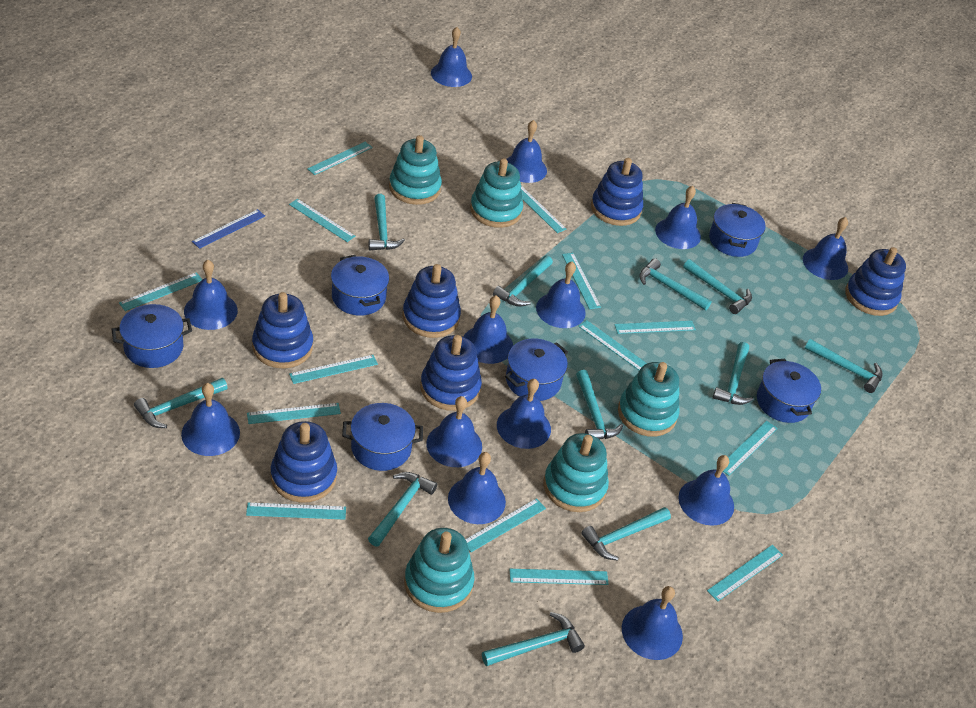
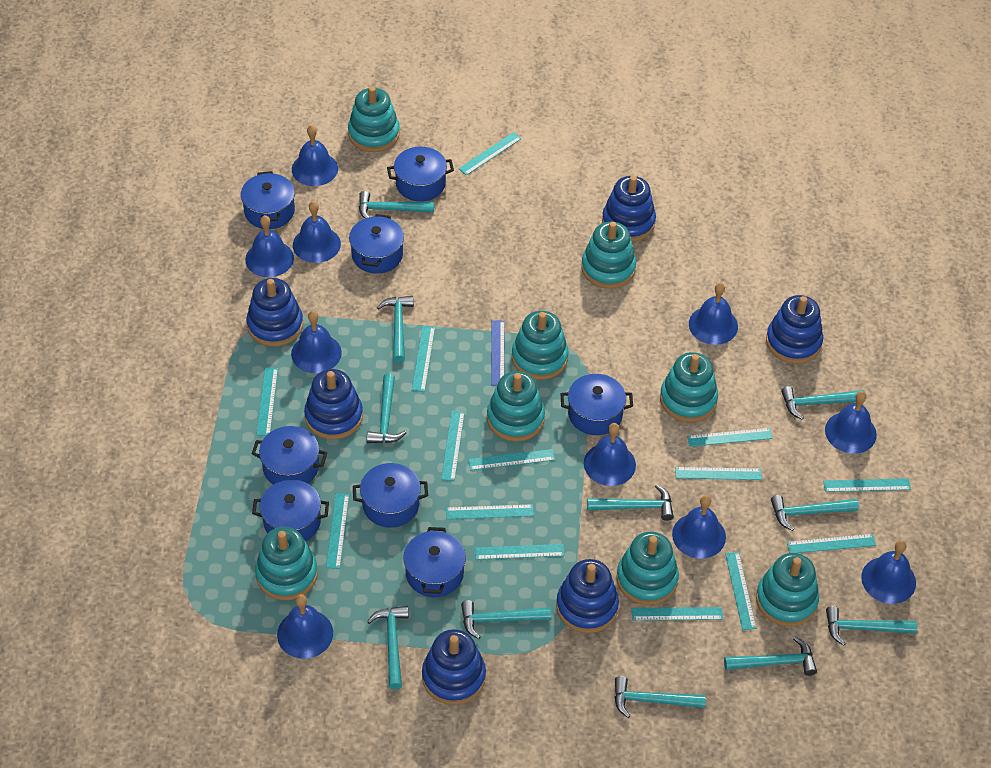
blue bell: 13 -> 10
blue pot: 6 -> 8
turquoise stacking toy: 5 -> 8

